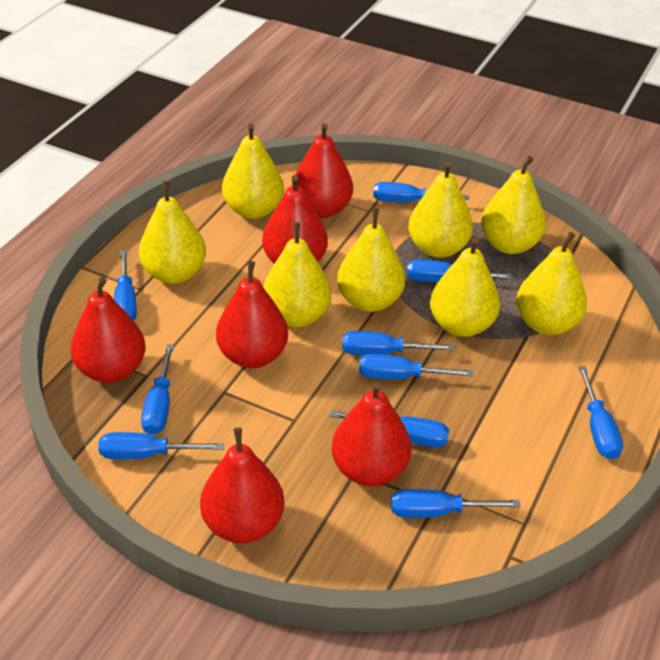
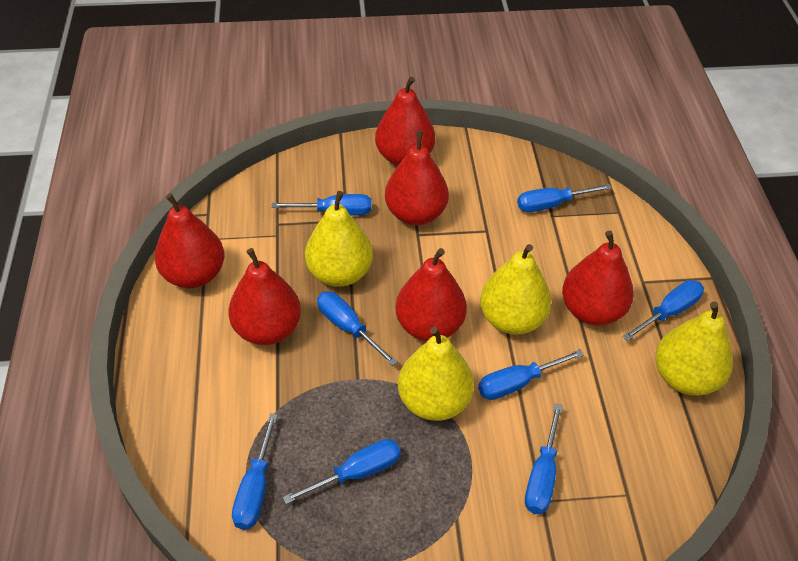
blue screwdriver: 10 -> 8
yellow pear: 8 -> 4

